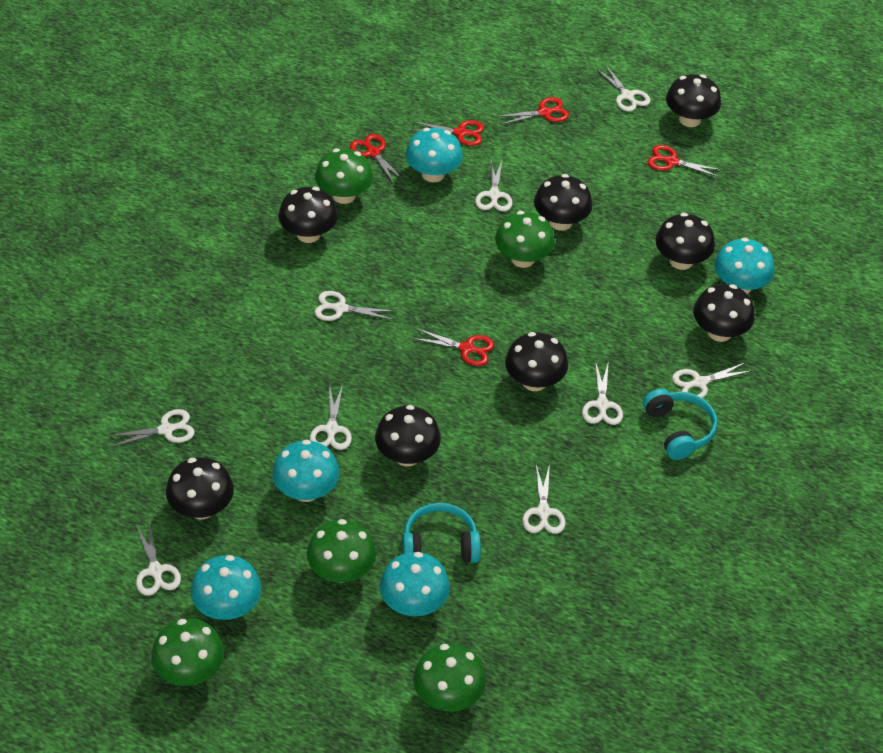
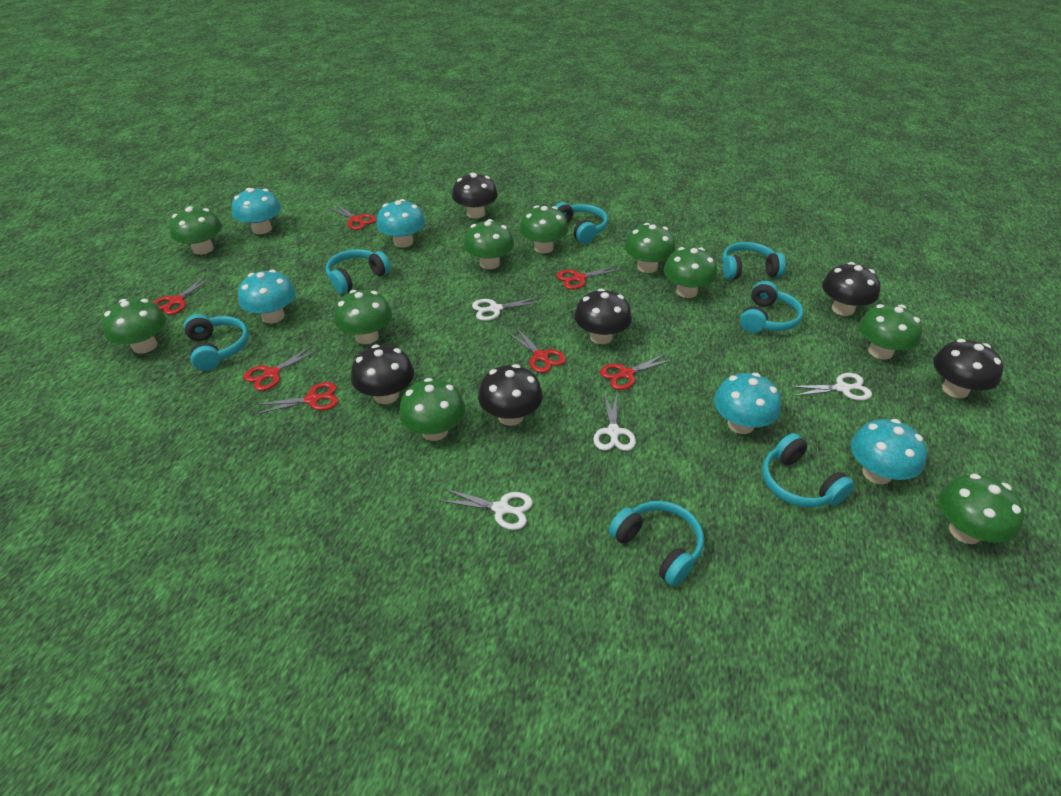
black mushroom: 8 -> 6
green mushroom: 5 -> 10
red scissors: 5 -> 7
turquoise headphones: 2 -> 7
white scissors: 9 -> 4

